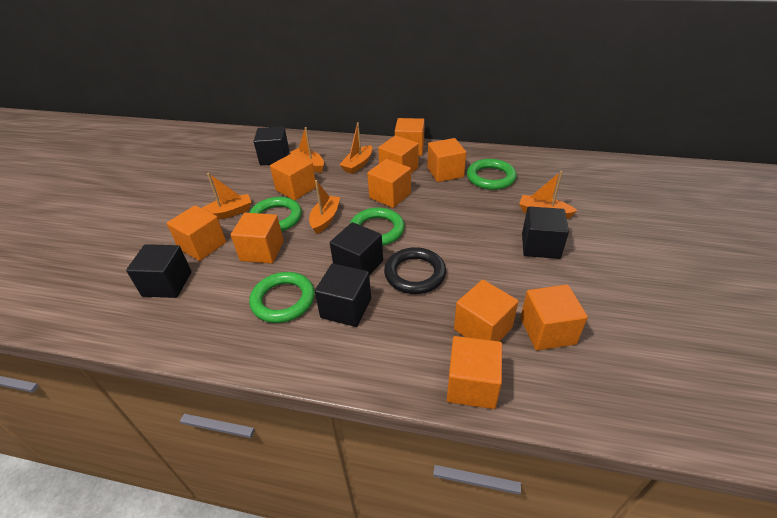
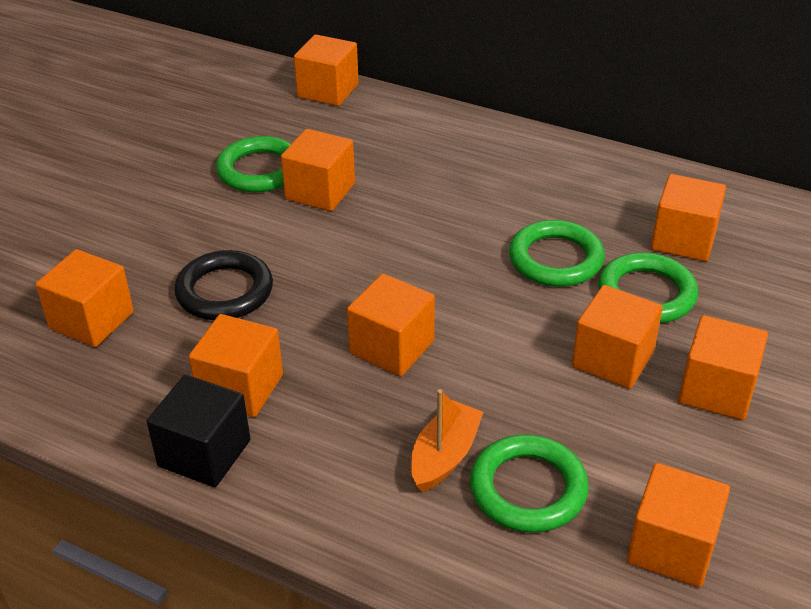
black cube: 5 -> 1
orange boat: 5 -> 1
orange cube: 10 -> 9

